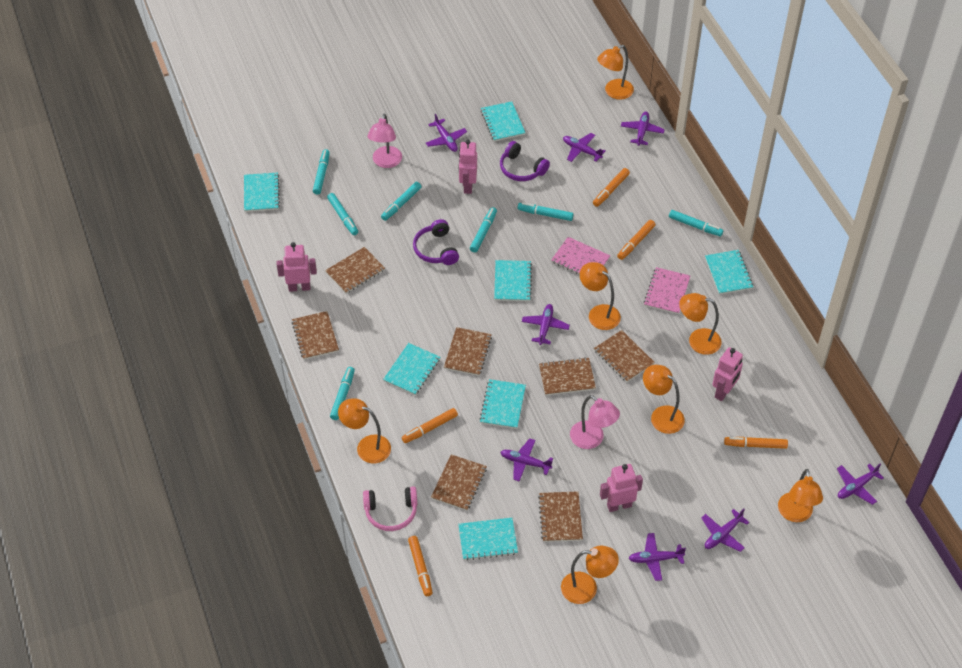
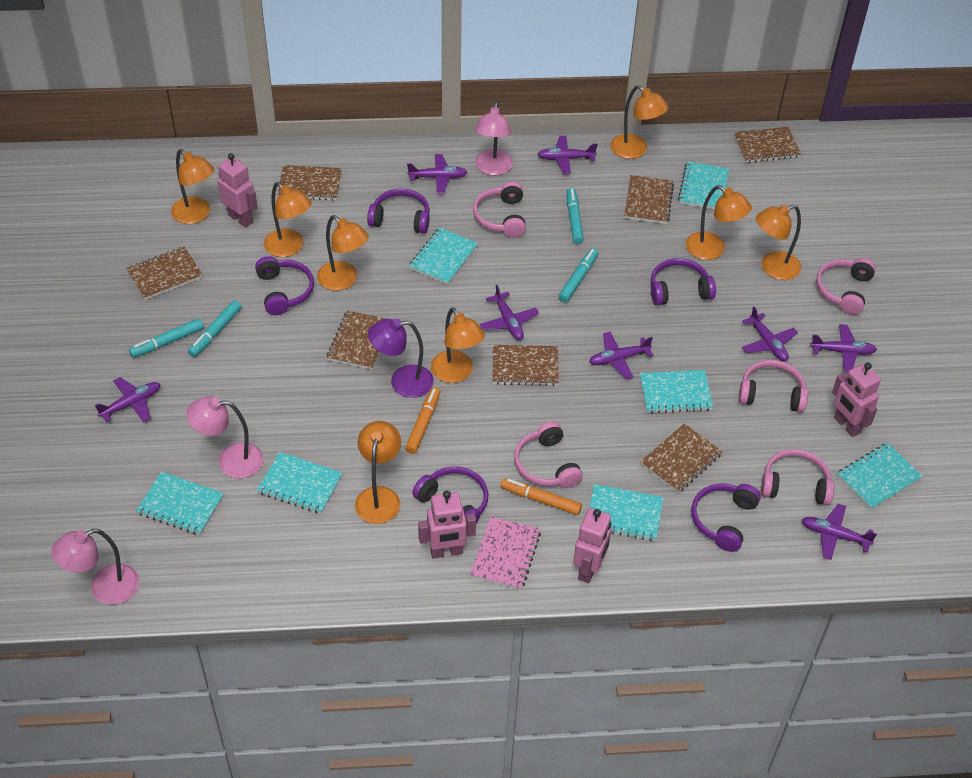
orange lamp: 7 -> 8
orange marker: 5 -> 2
pink headphones: 1 -> 5
pink lamp: 2 -> 3
pink notebook: 2 -> 1
purple headphones: 2 -> 5
purple lamp: 0 -> 1
turquoise marker: 7 -> 4

